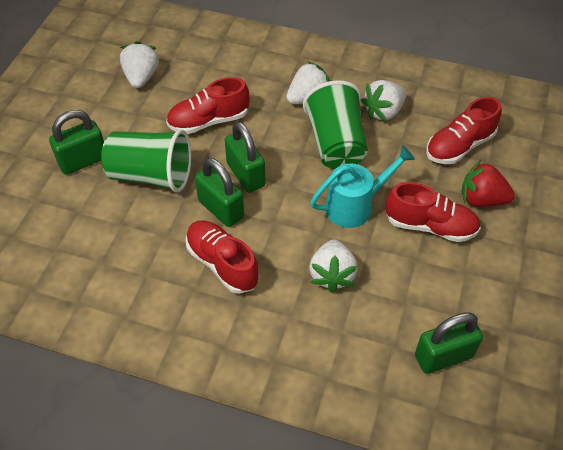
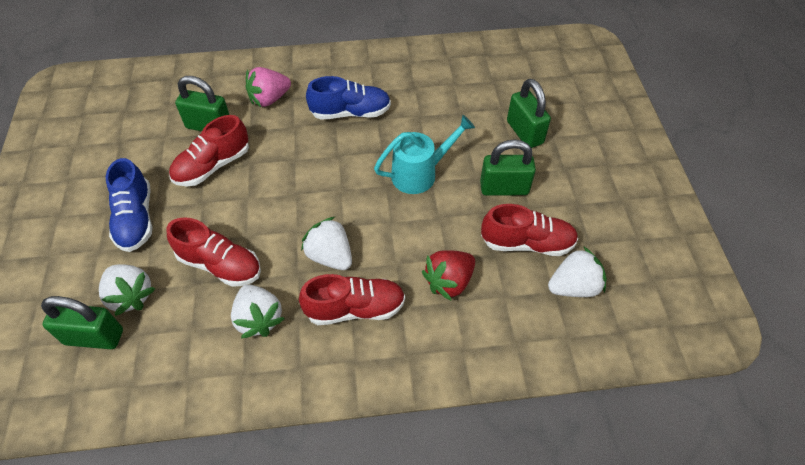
blue shoe: 0 -> 2
green cup: 2 -> 0
pink strawberry: 0 -> 1

